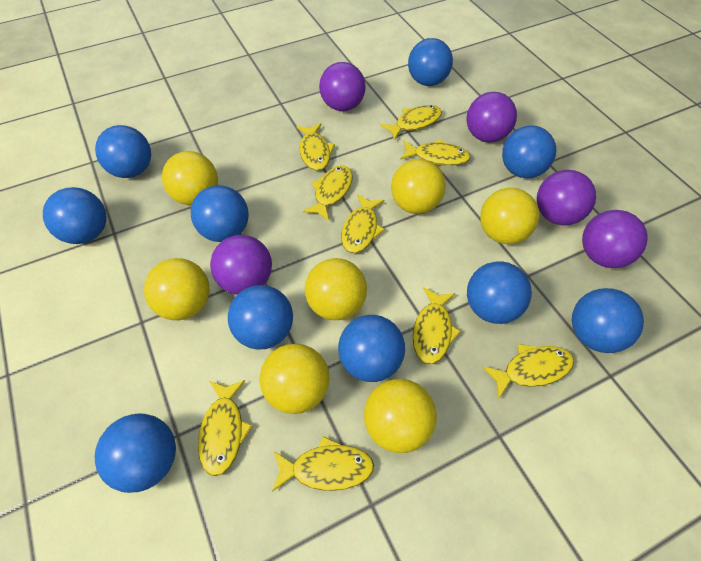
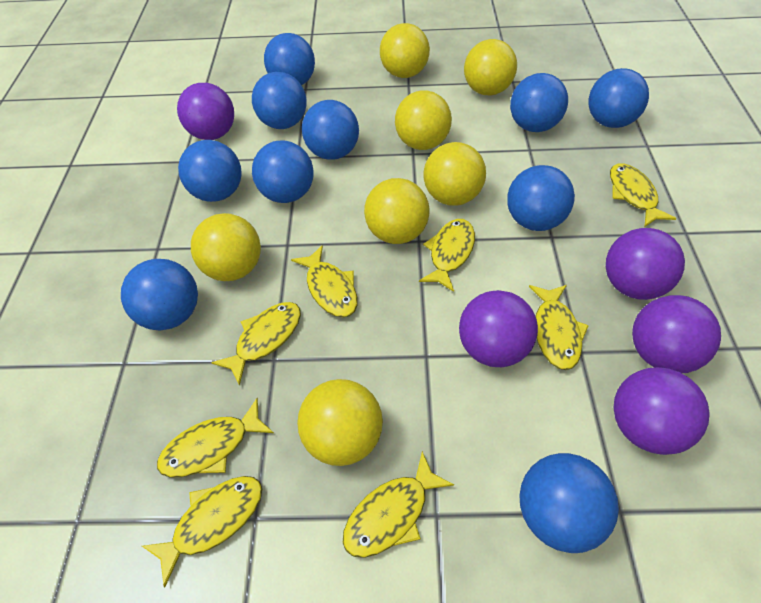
yellow fish: 9 -> 8

